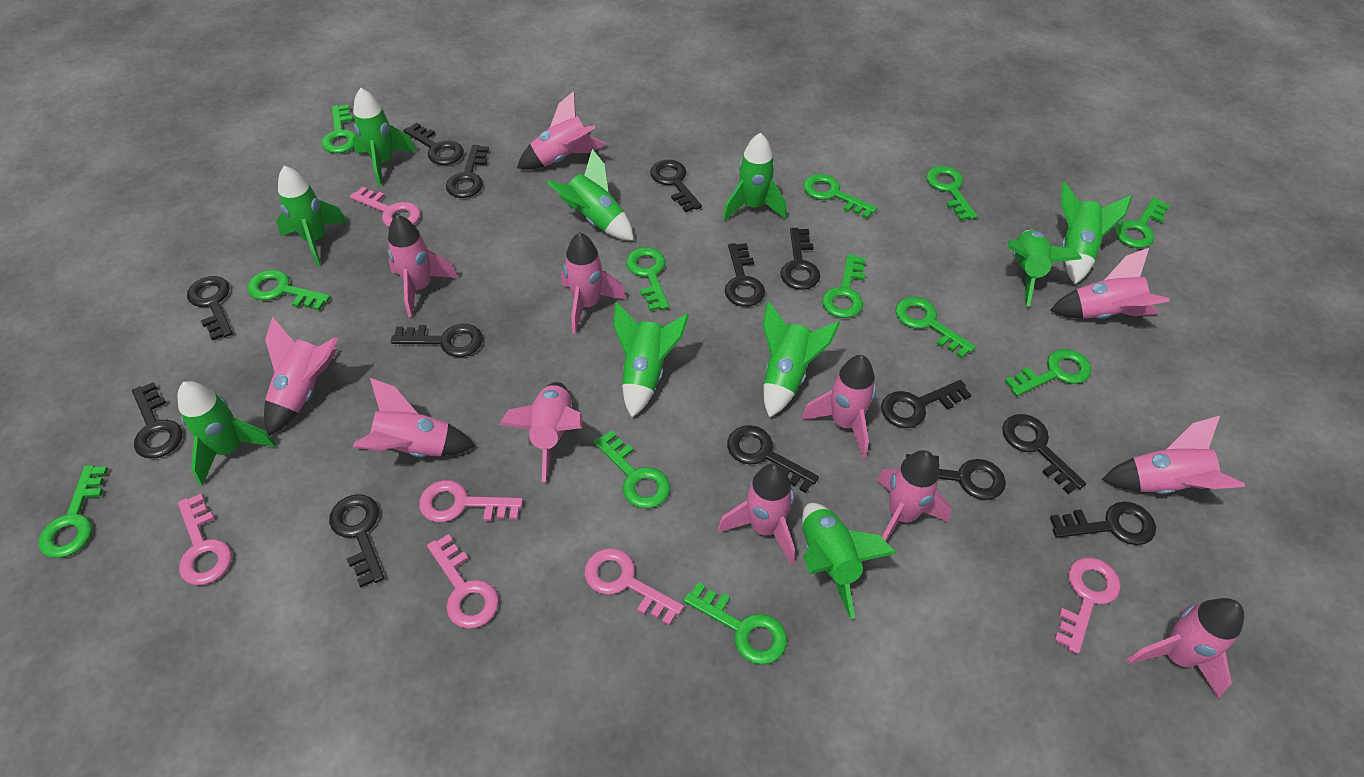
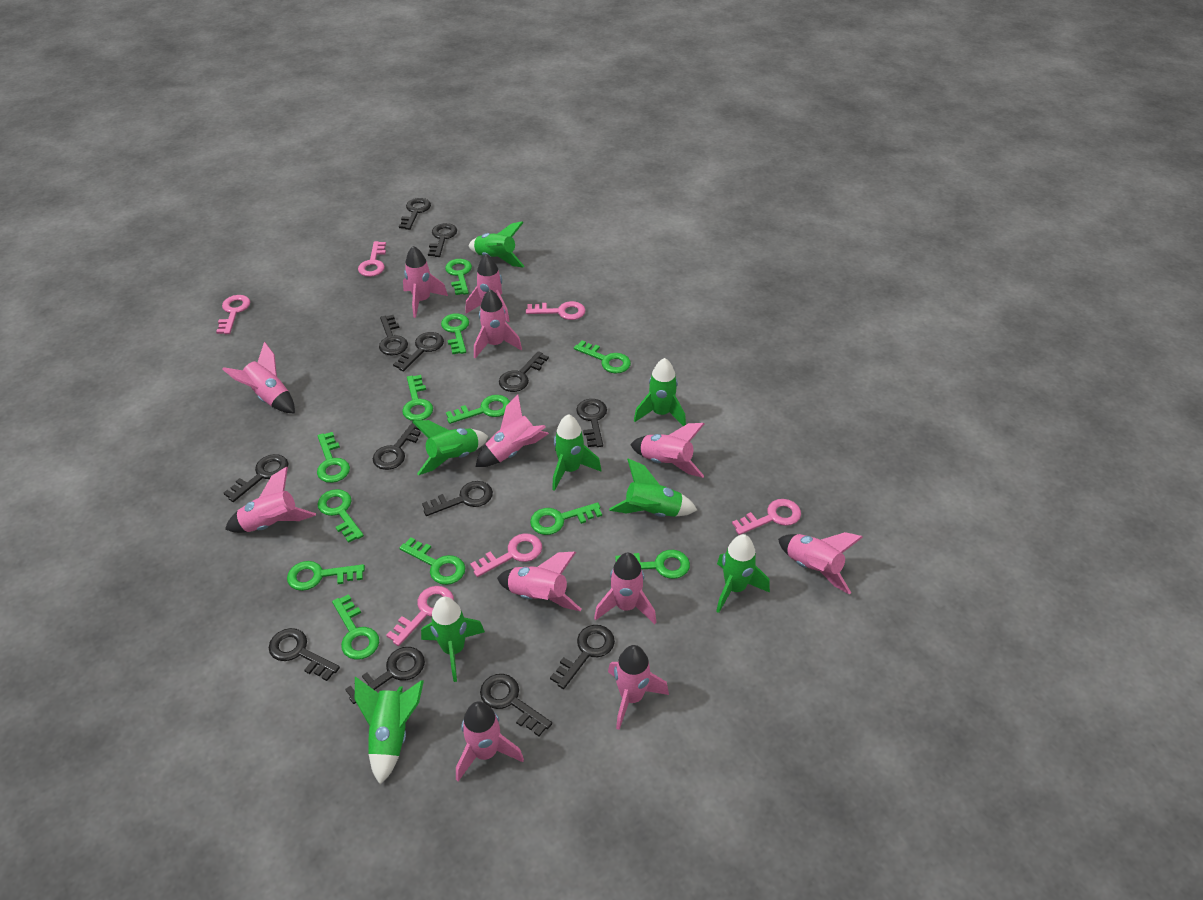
black key: 14 -> 13
green rocket: 10 -> 8

